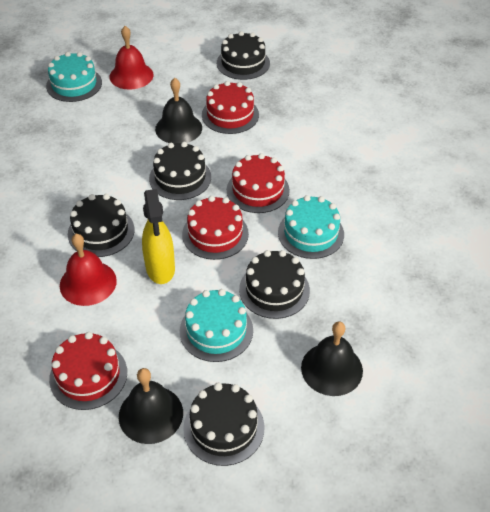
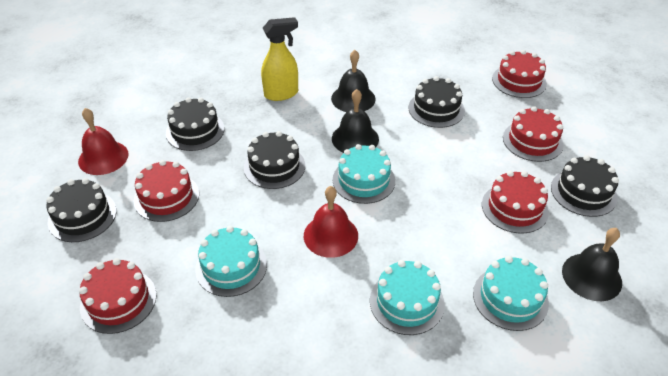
red cake: 4 -> 5
turquoise cake: 3 -> 4

